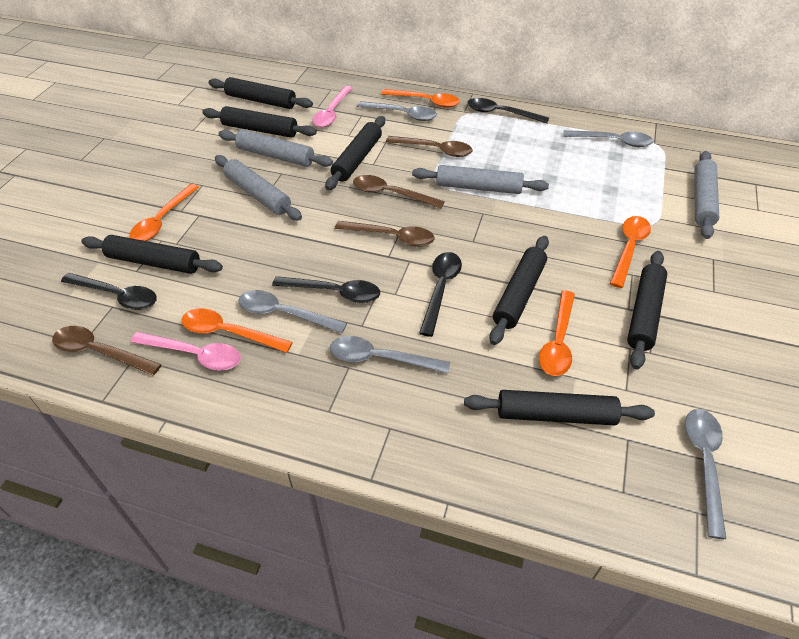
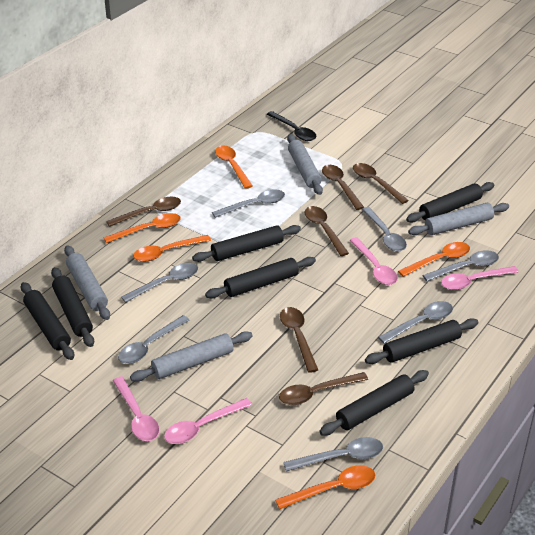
black spoon: 4 -> 1
brown spoon: 4 -> 6
grey spoon: 5 -> 7
pink spoon: 2 -> 4

